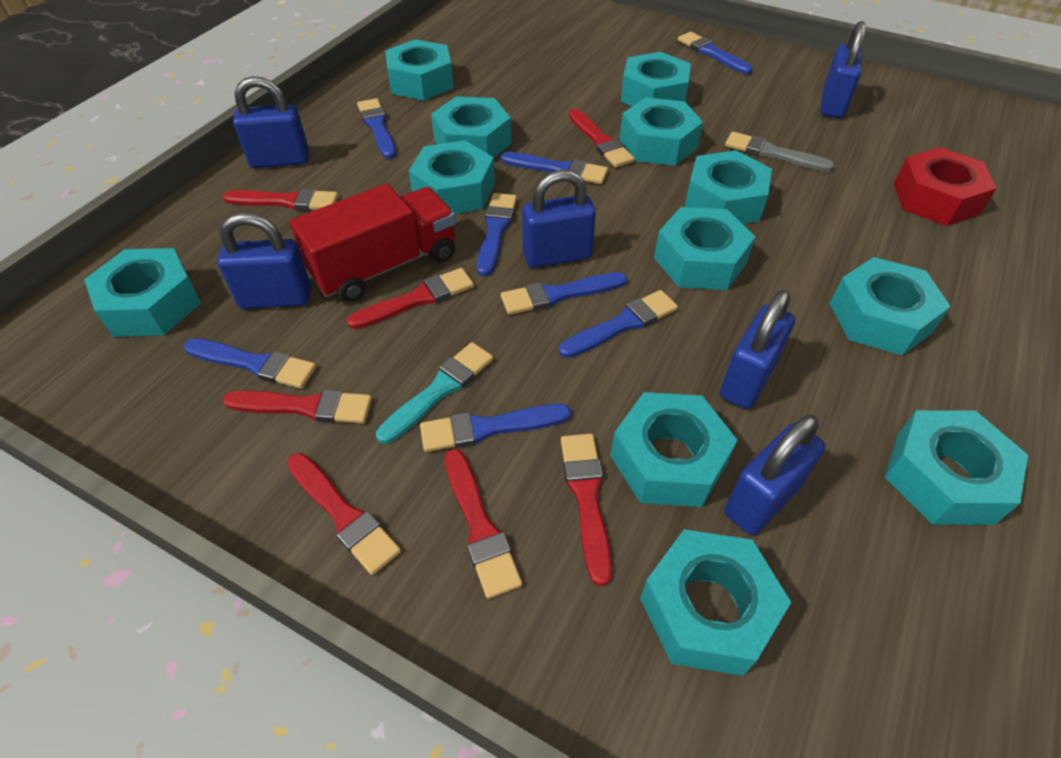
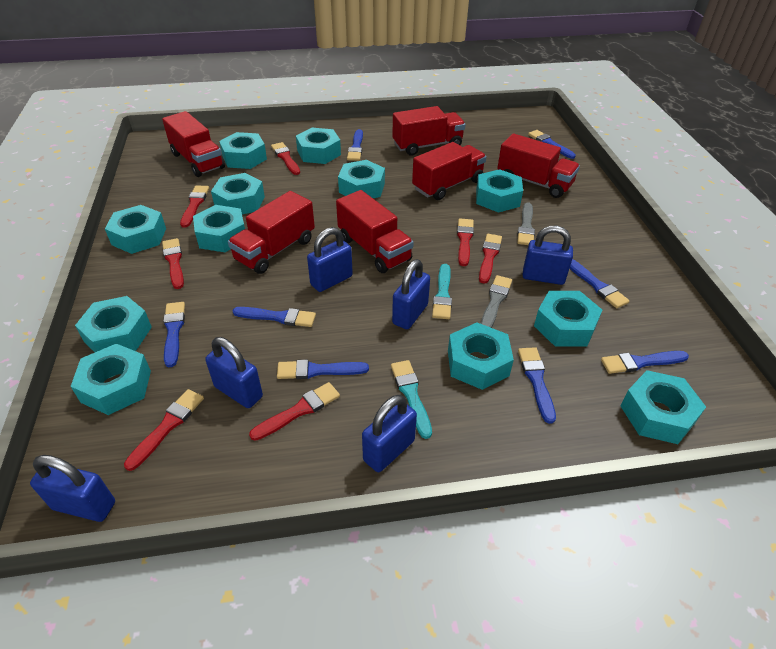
grey brush: 1 -> 2
red nut: 1 -> 0
red truck: 1 -> 6
turquoise brush: 1 -> 2

